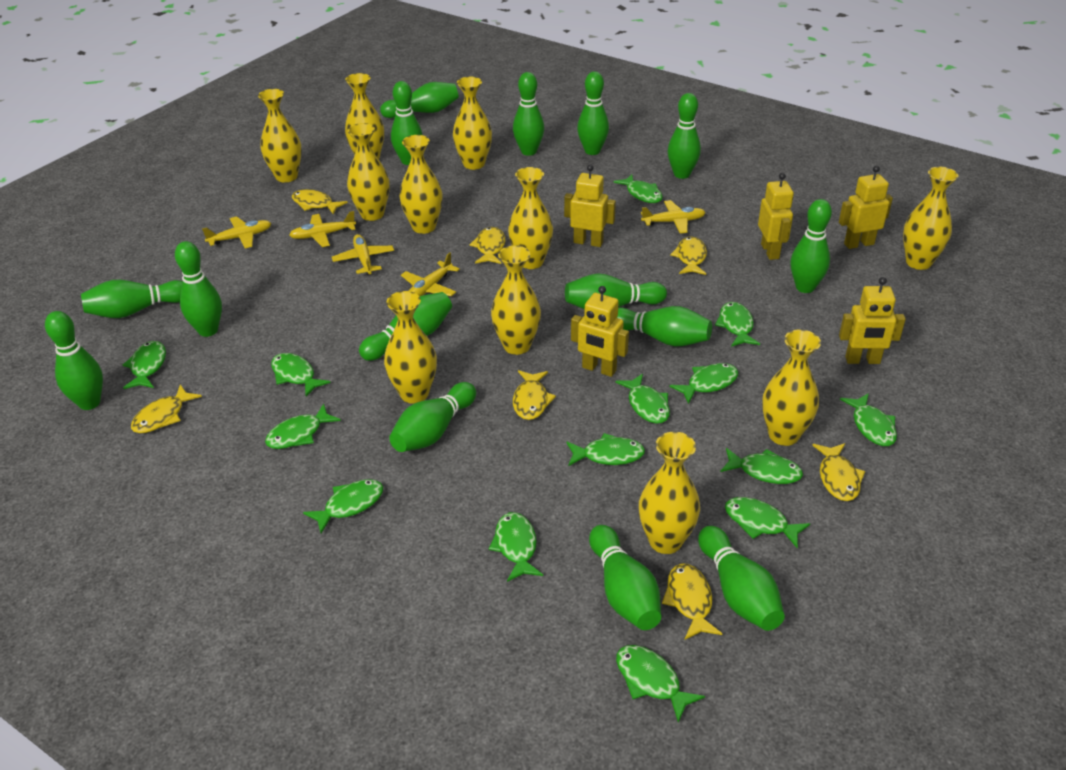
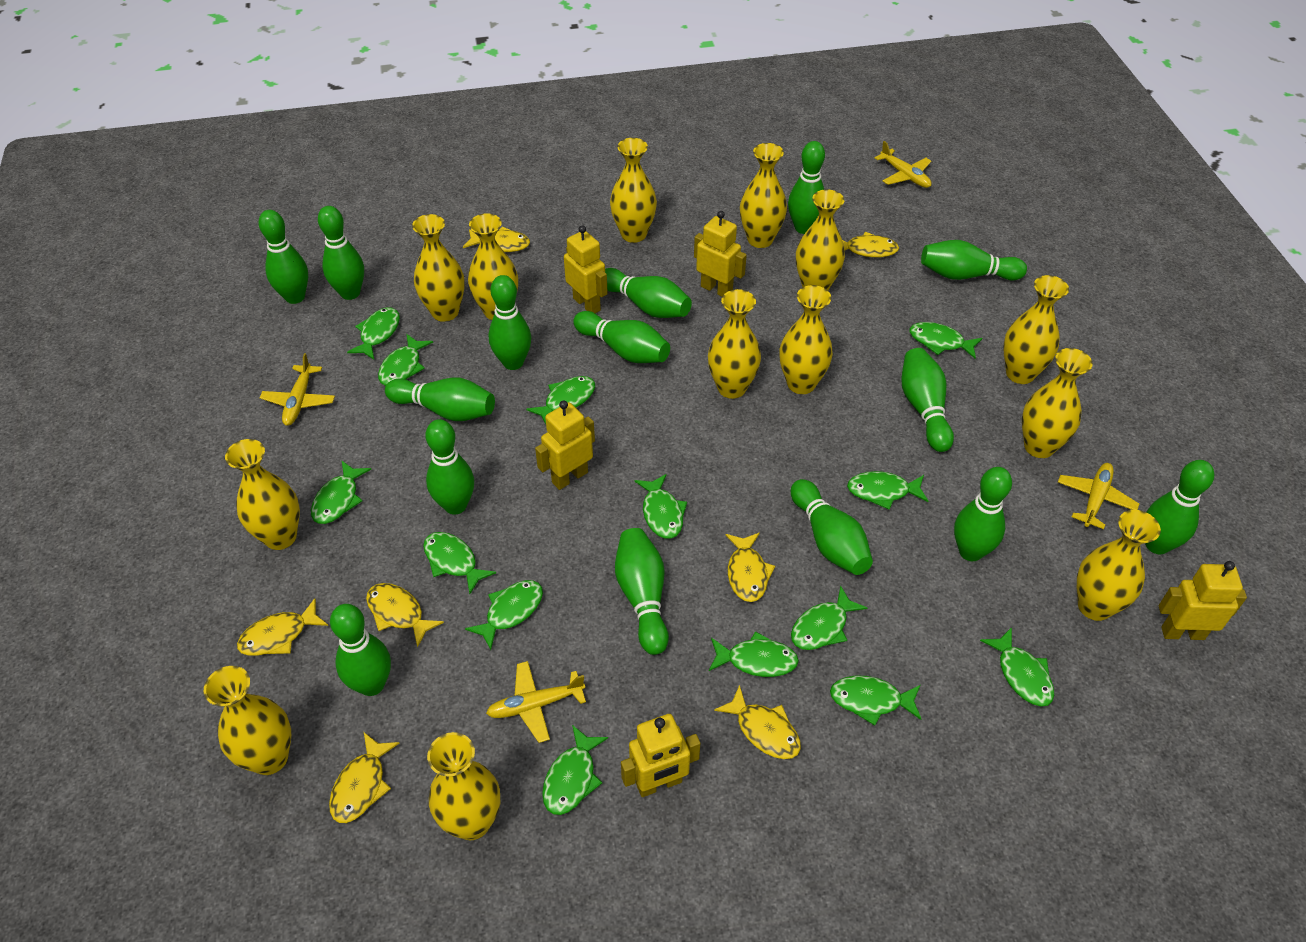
yellow plane: 5 -> 4
yellow vase: 11 -> 13

